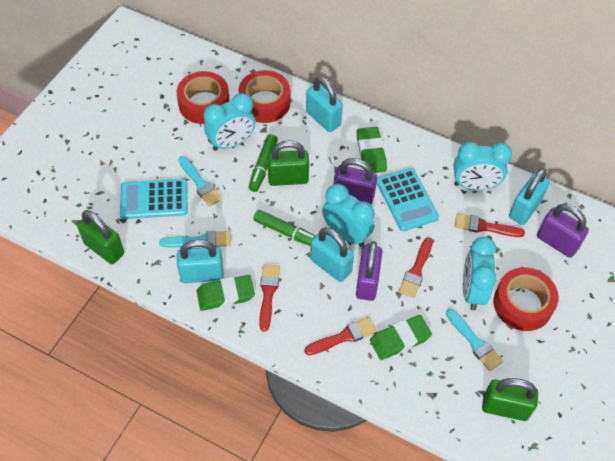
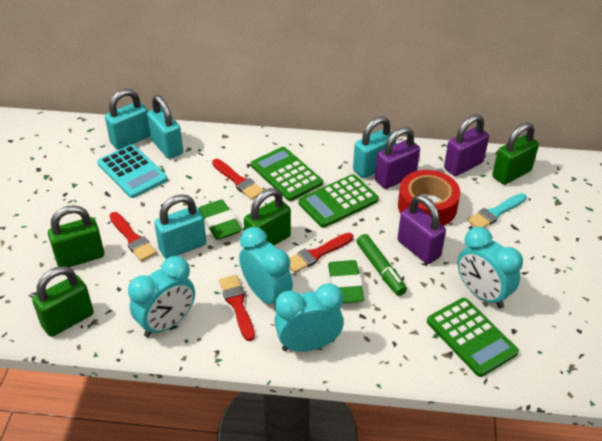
green calculator: 0 -> 3
green eraser: 3 -> 2
green marker: 2 -> 1
green padlock: 3 -> 4
red tape: 3 -> 1
turquoise brush: 3 -> 1
turquoise calculator: 2 -> 1

